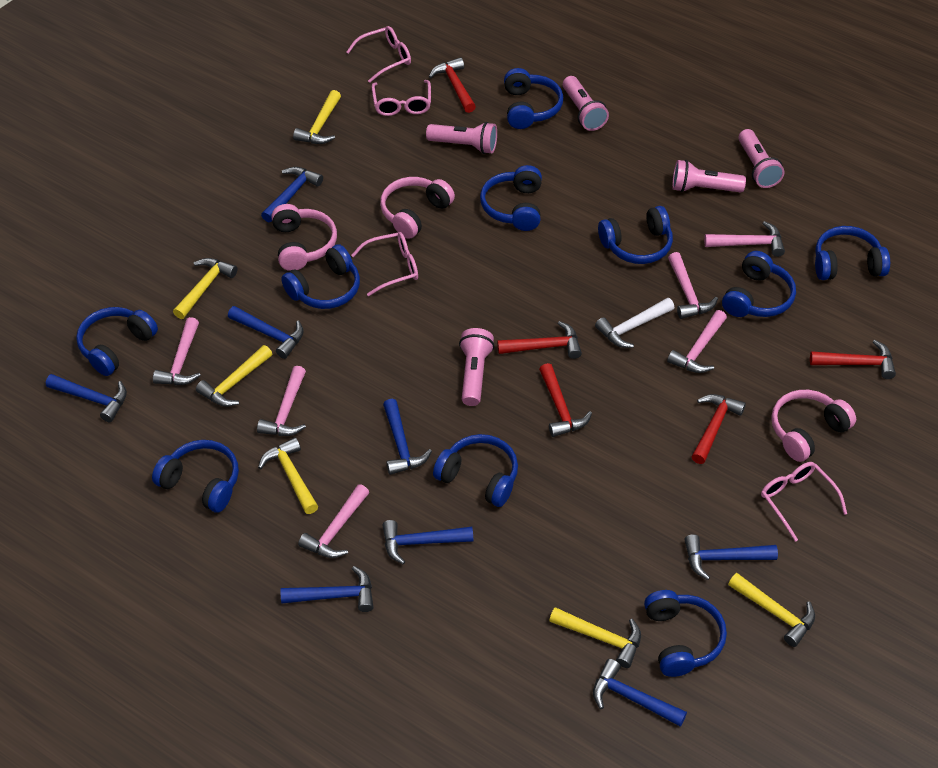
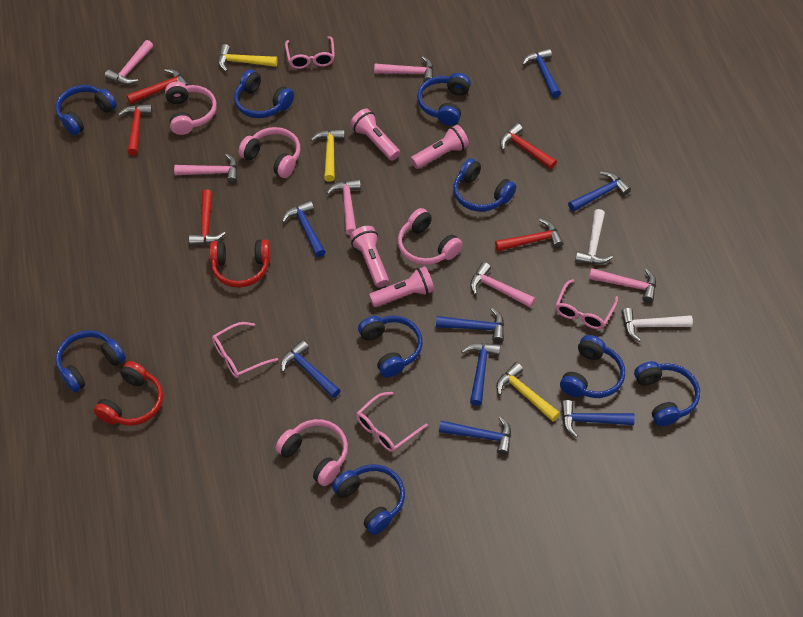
blue headphones: 10 -> 9
pink flashlight: 5 -> 4
pink headphones: 3 -> 4
red headphones: 0 -> 2
white hammer: 1 -> 2
yellow hammer: 6 -> 3

